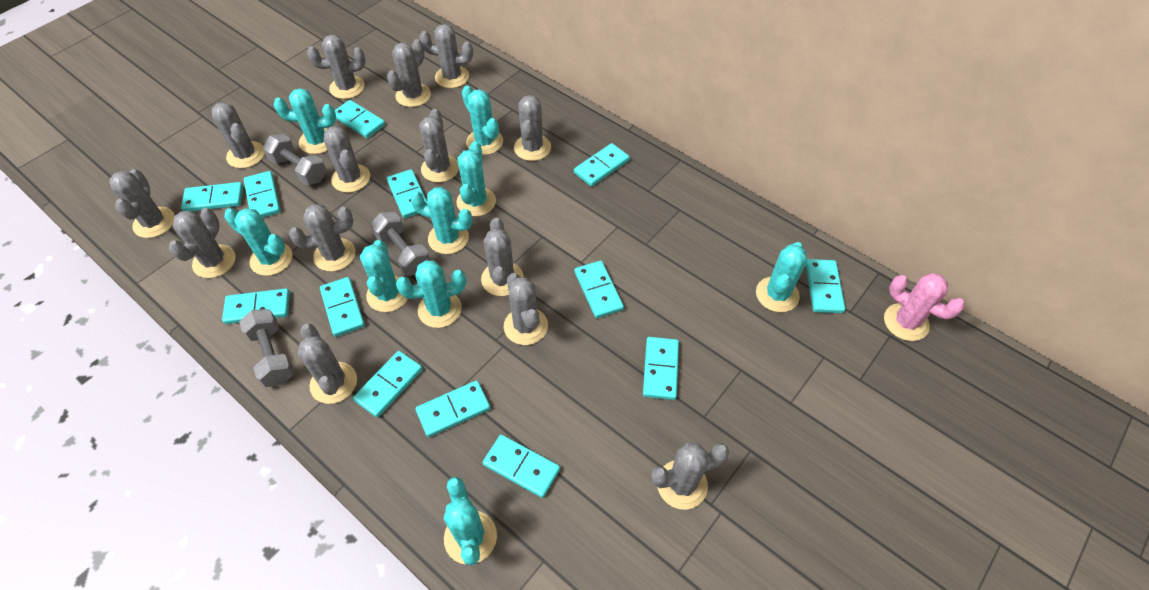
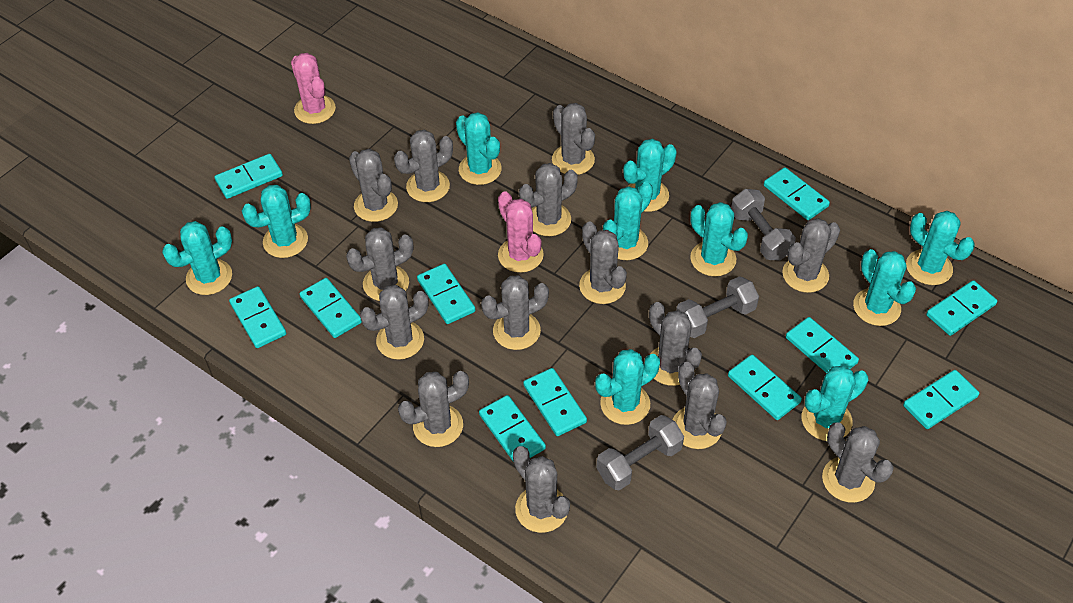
pink cactus: 1 -> 2
turquoise cactus: 9 -> 10
turquoise domino: 13 -> 11

